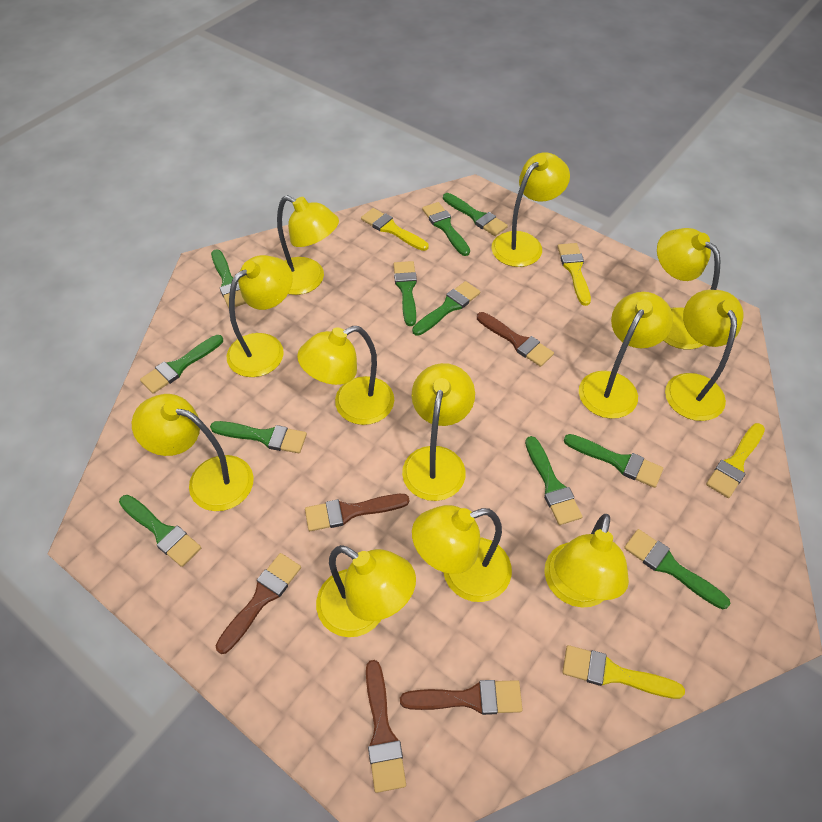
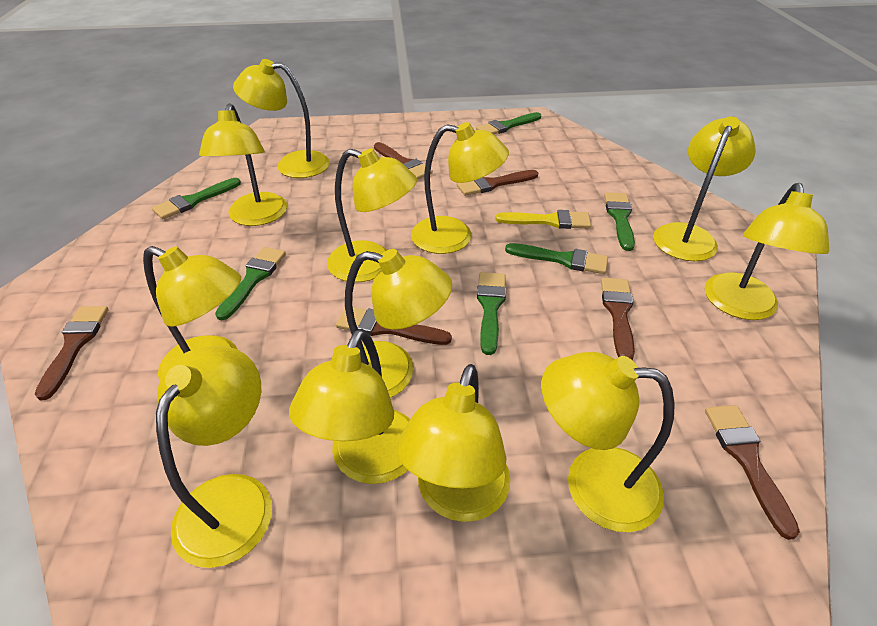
brown brush: 5 -> 6
green brush: 11 -> 6
yellow brush: 4 -> 1

